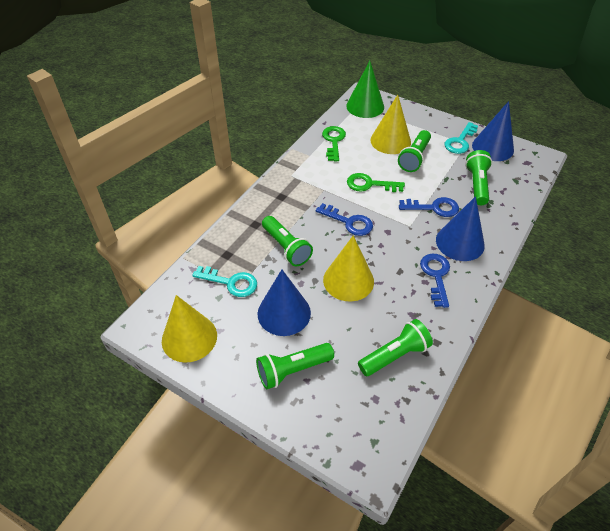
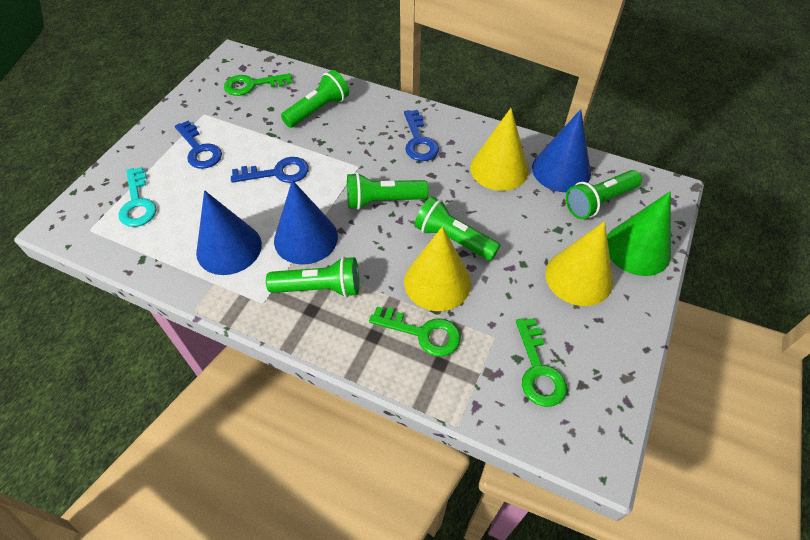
green key: 2 -> 3
turquoise key: 2 -> 1

